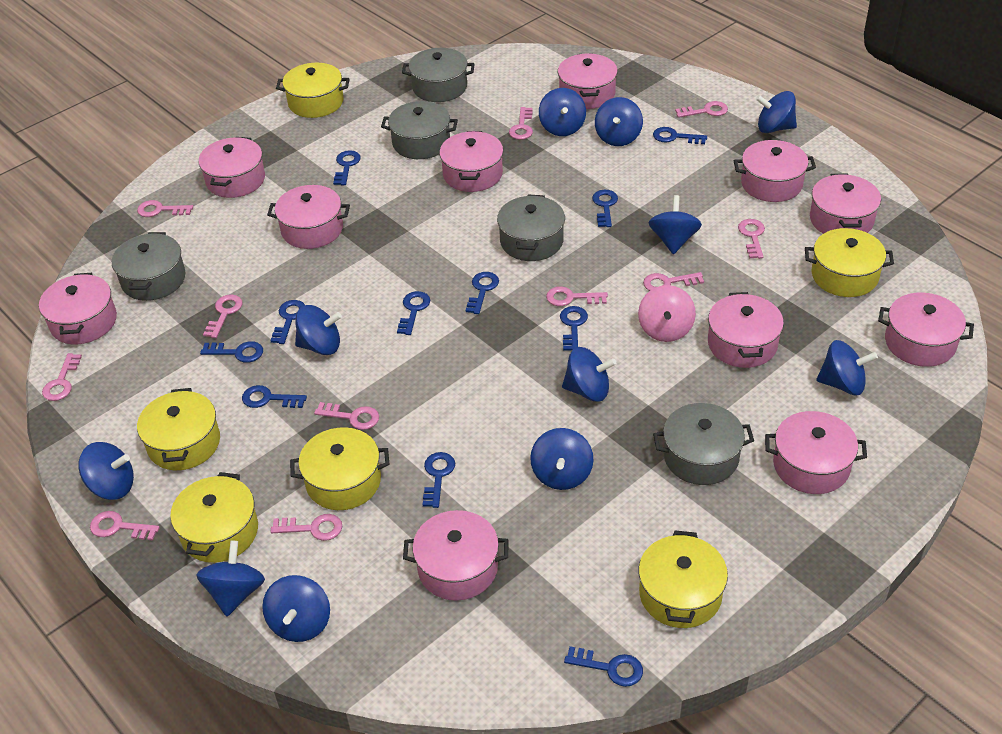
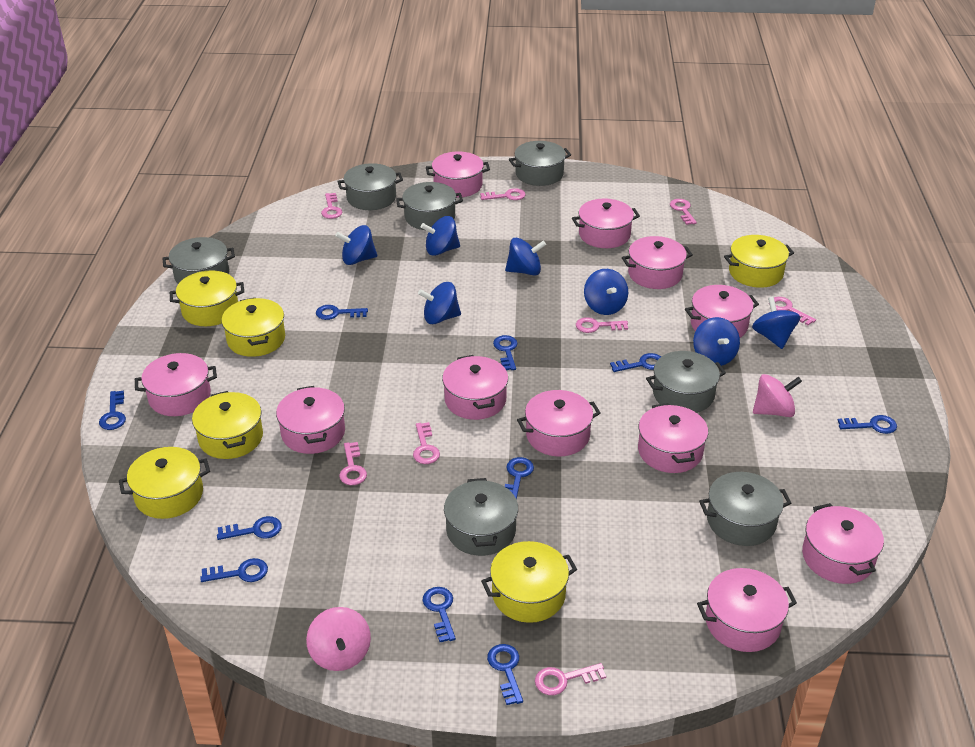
blue key: 11 -> 10
blue spinning top: 11 -> 7
grey pot: 5 -> 7
pink key: 11 -> 8
pink spinning top: 1 -> 2

